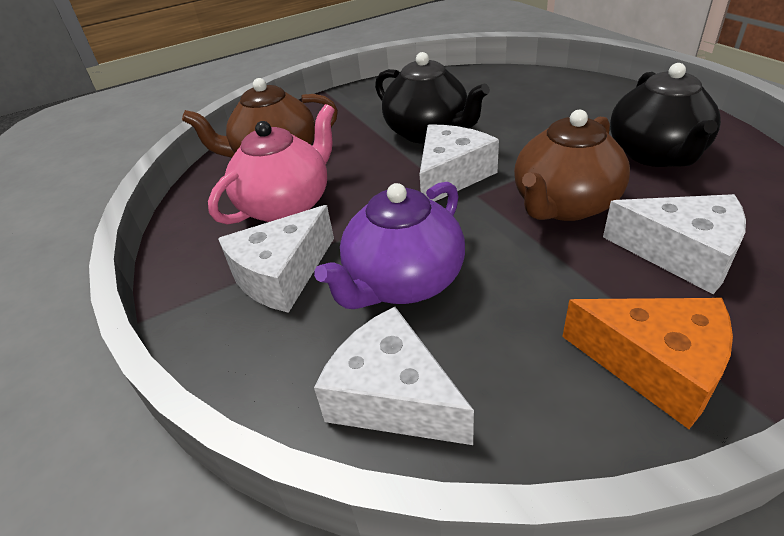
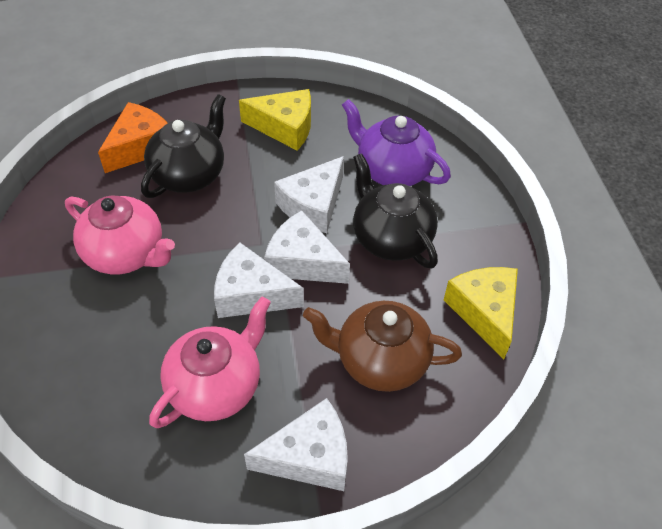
brown teapot: 2 -> 1
pink teapot: 1 -> 2
yellow cheese: 0 -> 2

